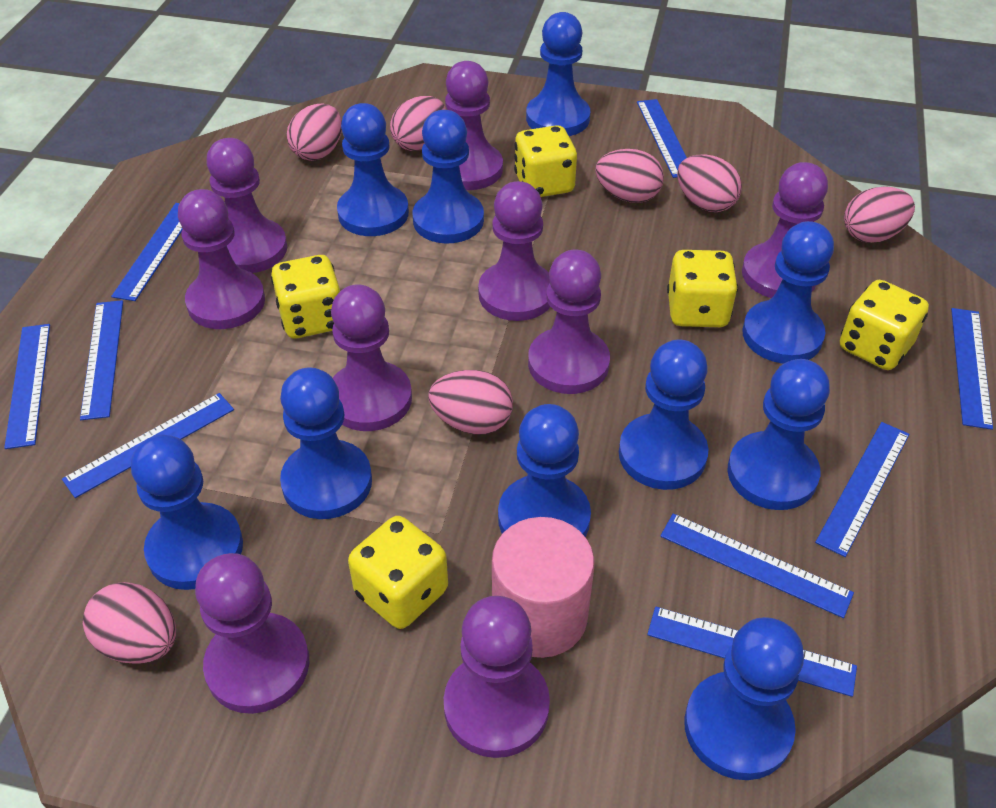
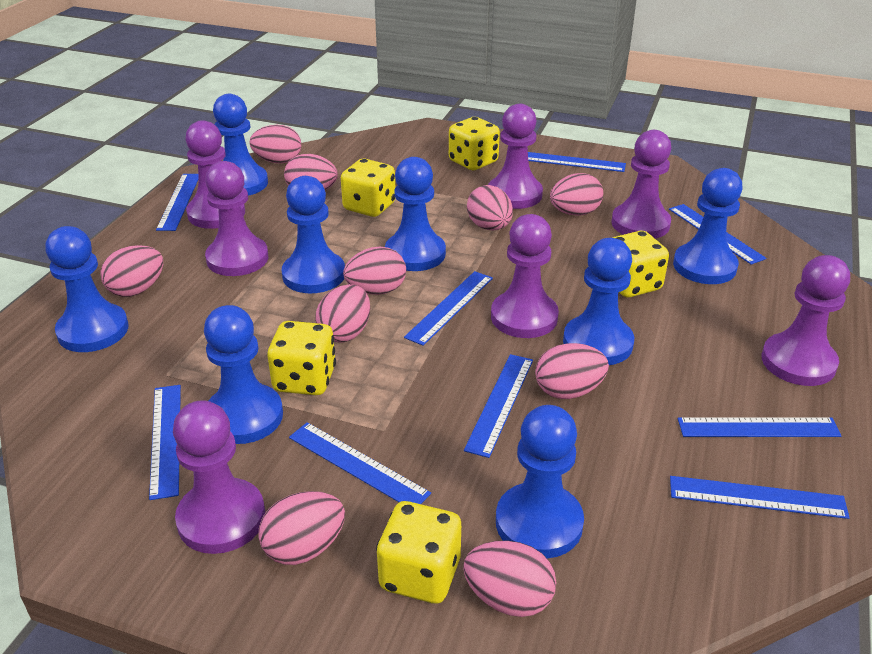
blue pawn: 10 -> 8
pink cylinder: 1 -> 0
pink egg: 7 -> 10
purple pawn: 9 -> 7

